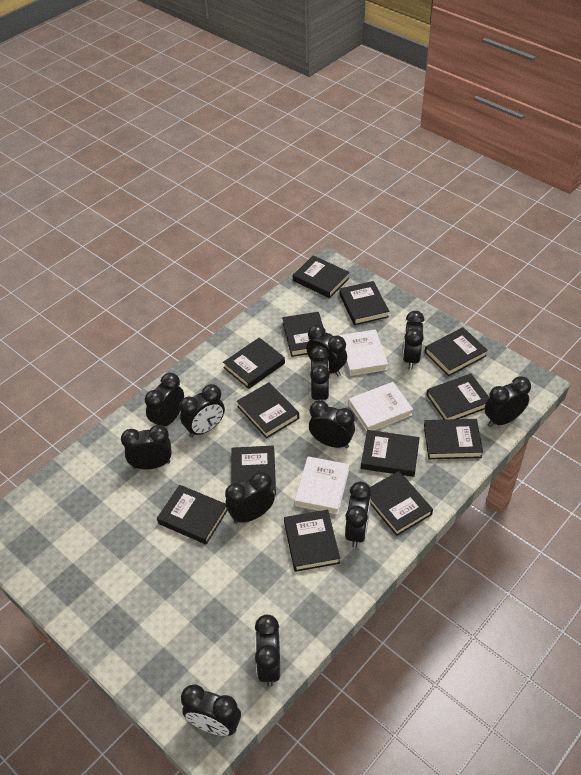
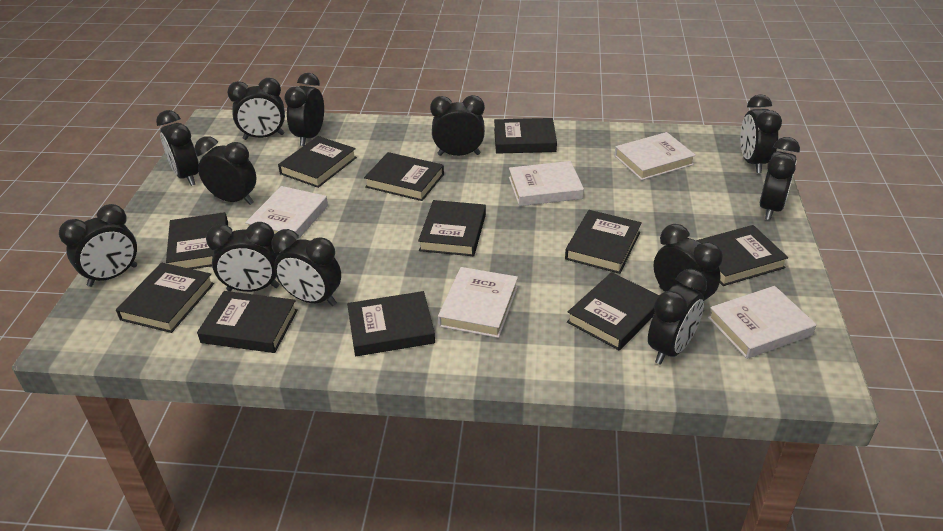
black book: 13 -> 11
white book: 3 -> 5

